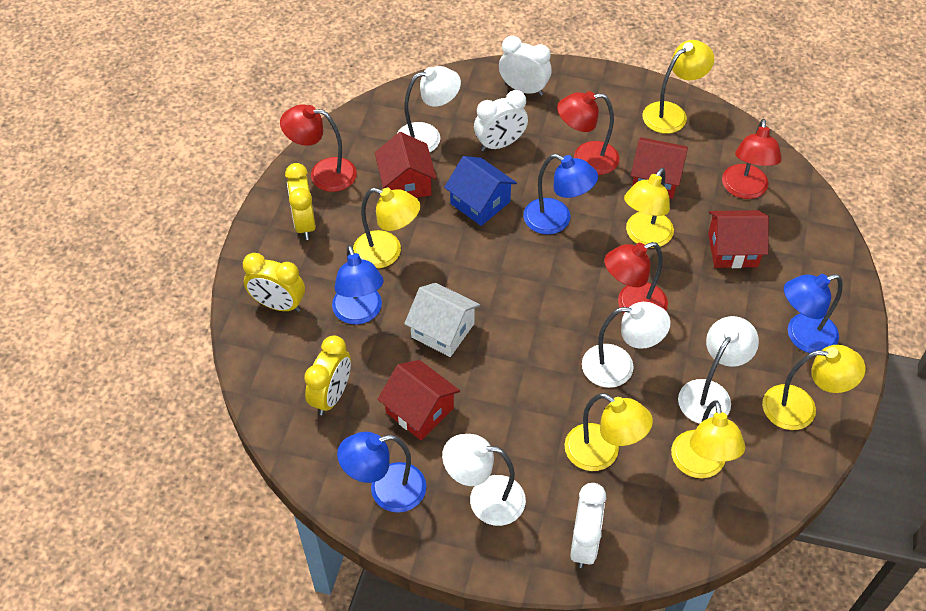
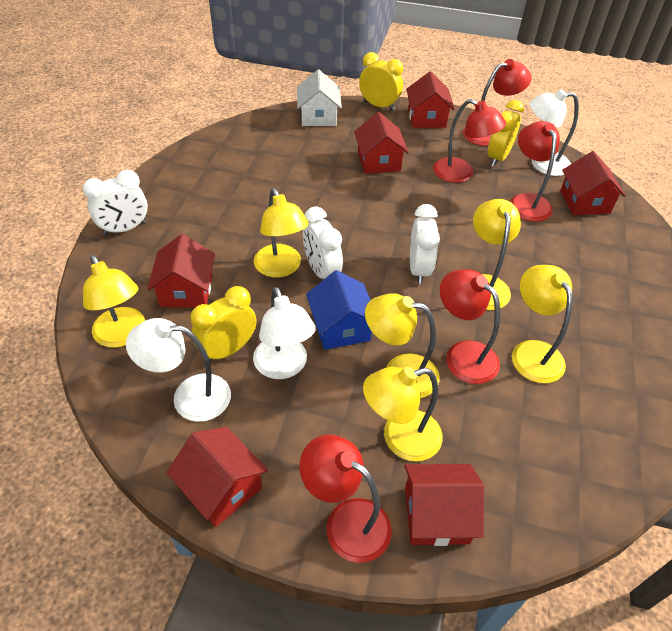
blue lamp: 4 -> 0
red house: 4 -> 6
red lamp: 4 -> 5
white lamp: 4 -> 3

